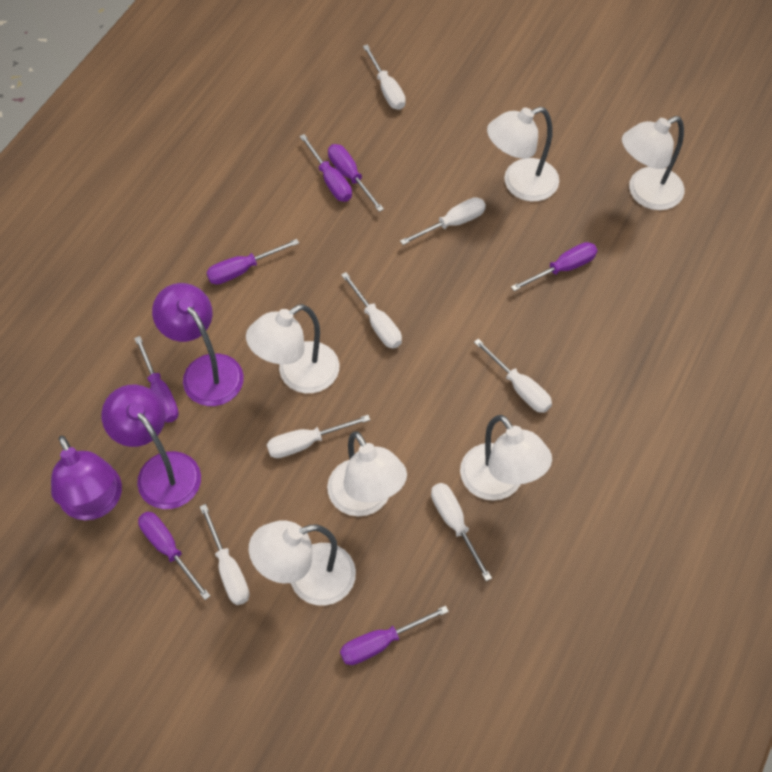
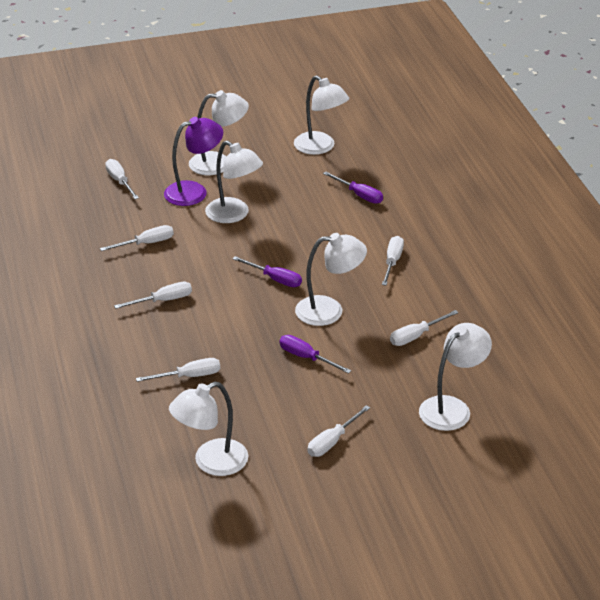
purple lamp: 3 -> 1
purple screwdriver: 7 -> 3

